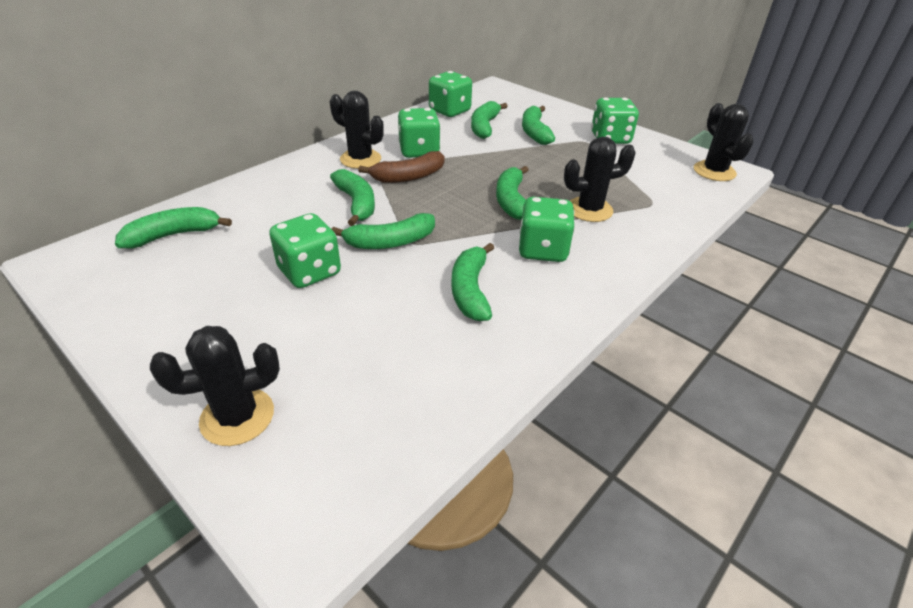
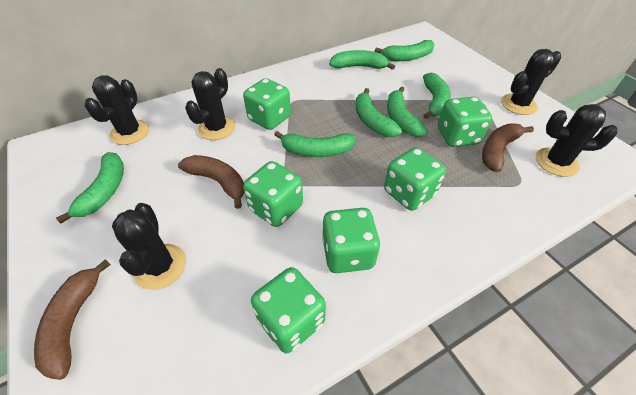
black cactus: 4 -> 5
brown banana: 1 -> 3
green dice: 5 -> 6

